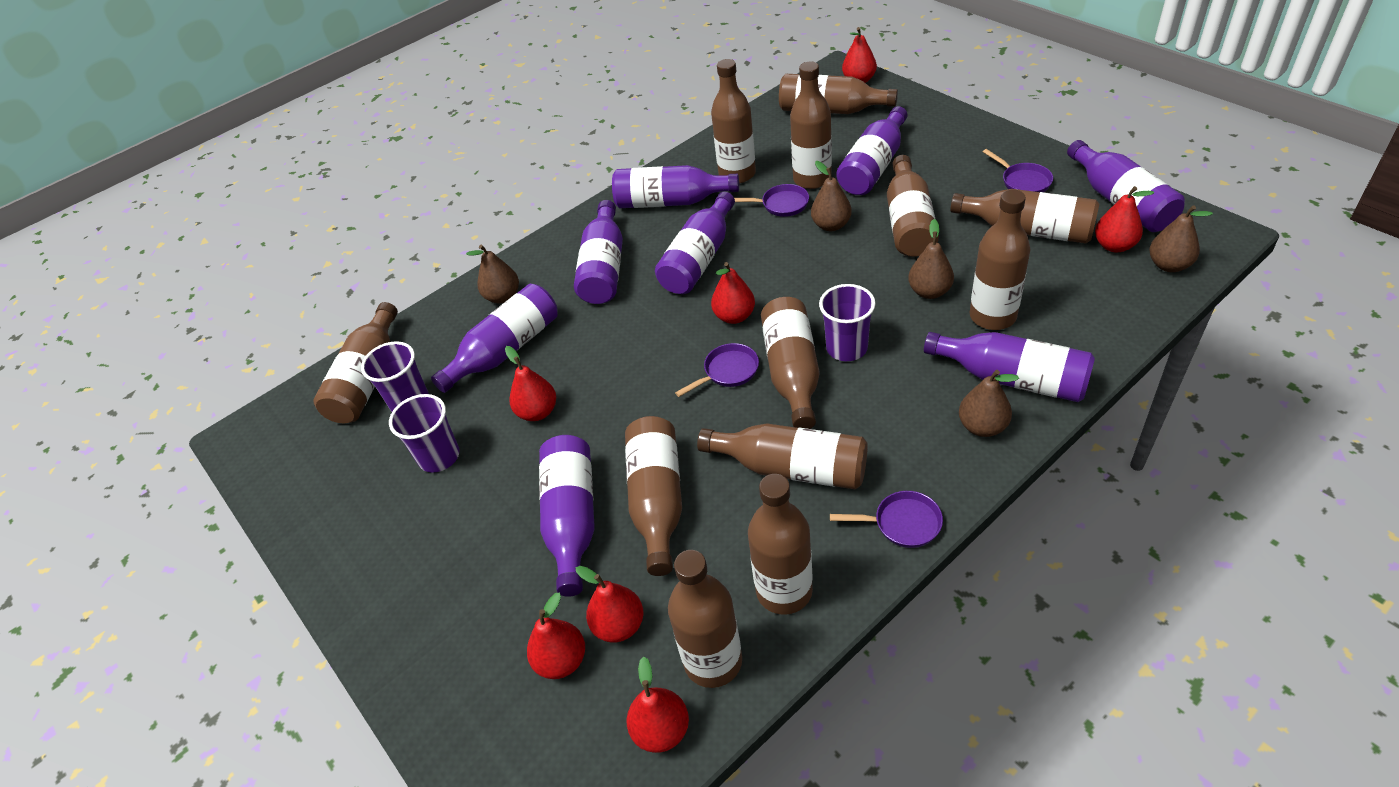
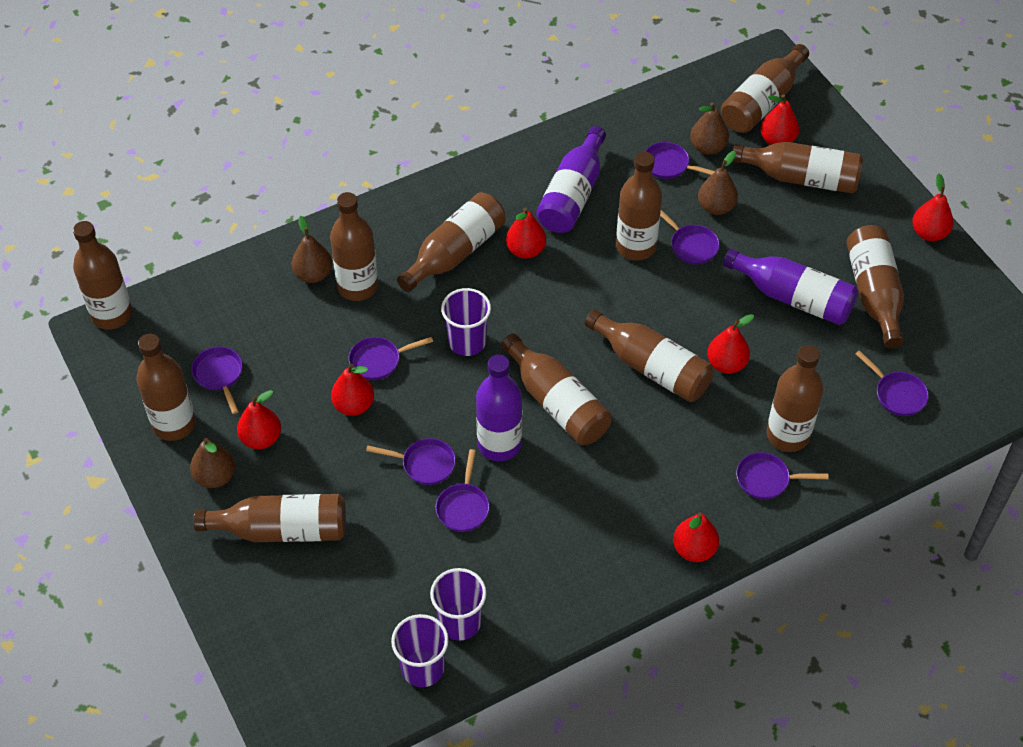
brown pear: 5 -> 4
purple bottle: 8 -> 3
purple pan: 4 -> 8

